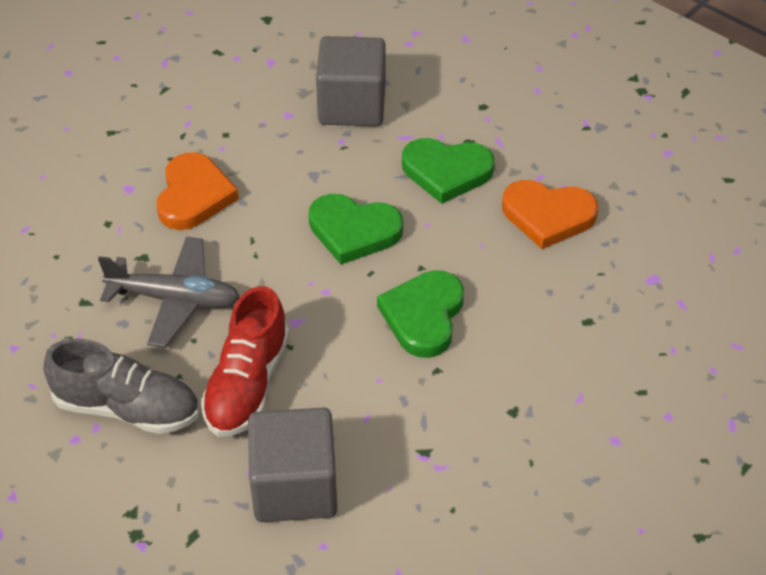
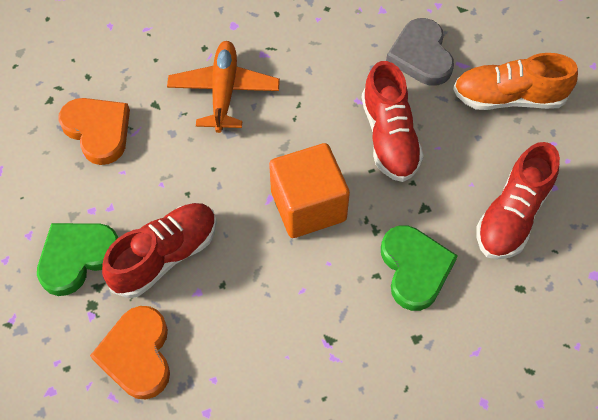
green heart: 3 -> 2
grey cube: 2 -> 0
grey heart: 0 -> 1
grey plane: 1 -> 0
grey shoe: 1 -> 0
orange cube: 0 -> 1
orange plane: 0 -> 1
orange shoe: 0 -> 1
red shoe: 1 -> 3

